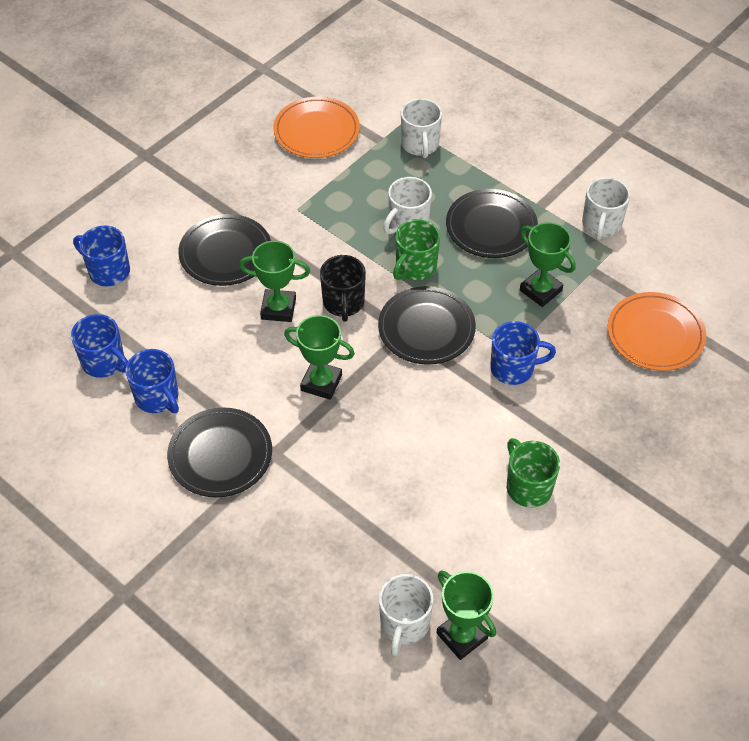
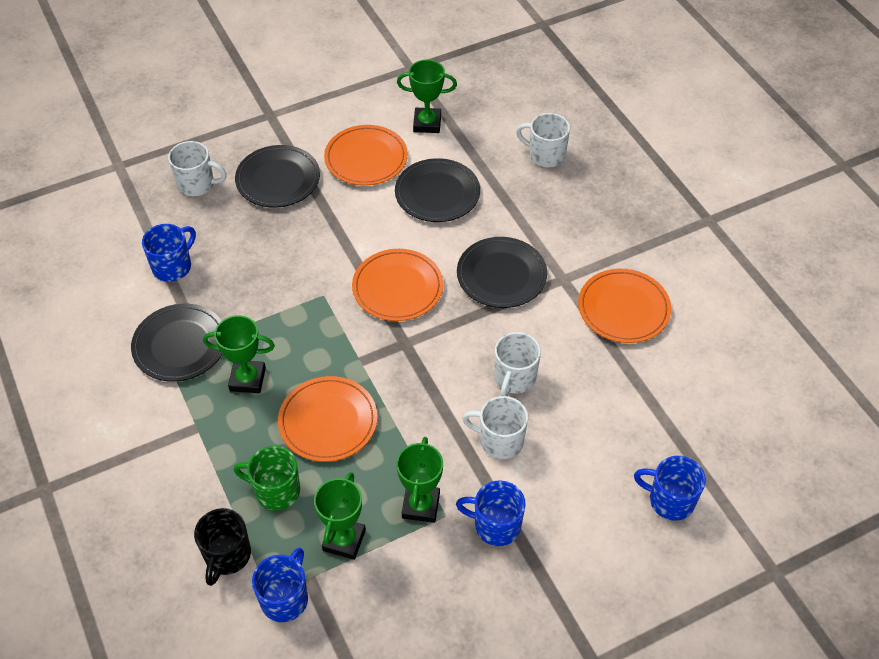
green mug: 2 -> 1
orange plate: 2 -> 4

